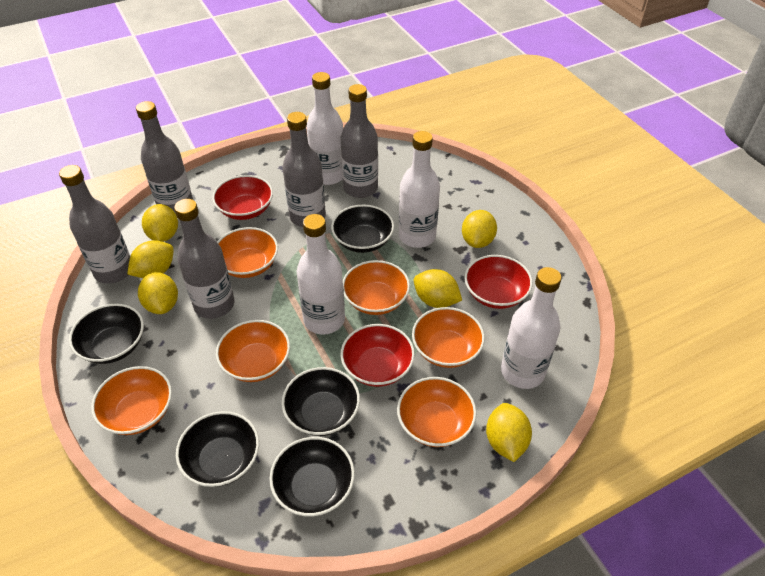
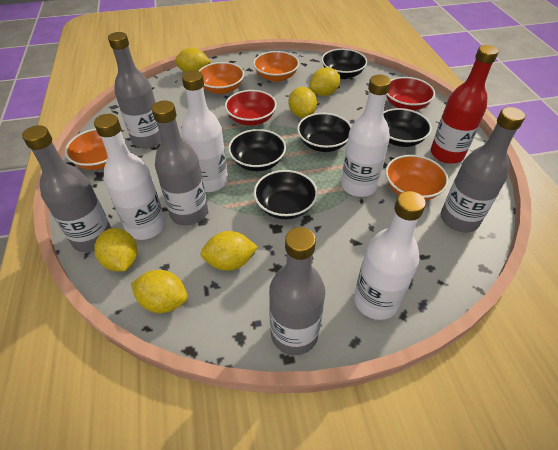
orange bowl: 6 -> 4
red bottle: 0 -> 1
red bowl: 3 -> 2

